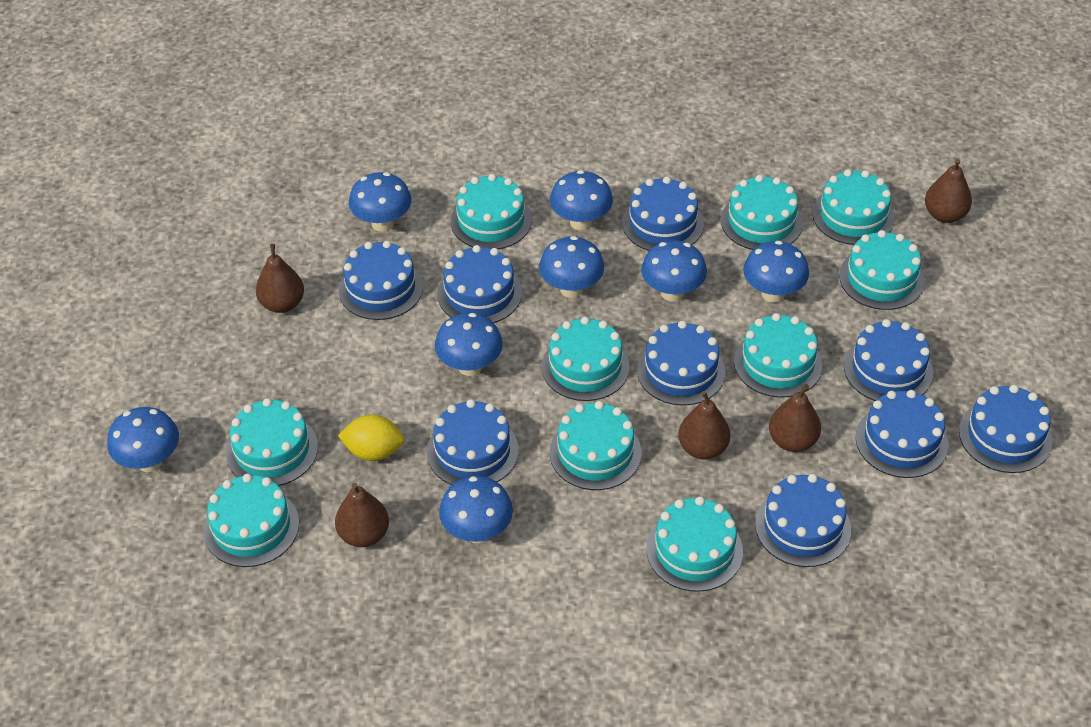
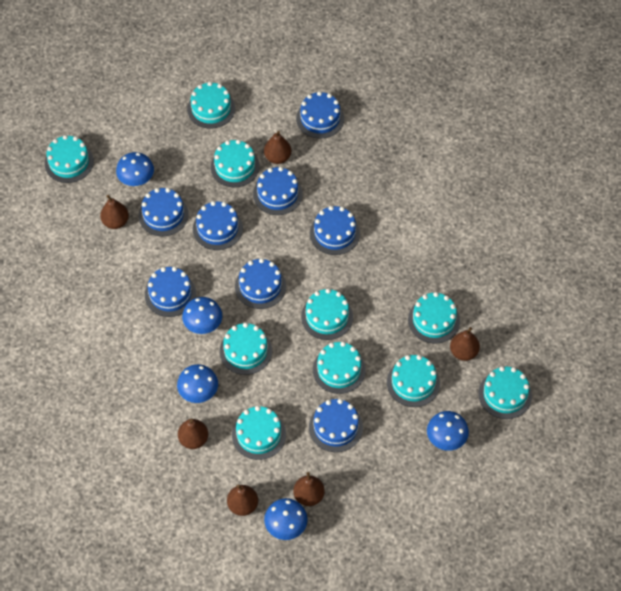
blue cake: 9 -> 8
blue mushroom: 8 -> 5
brown pear: 5 -> 6
yellow lemon: 1 -> 0

